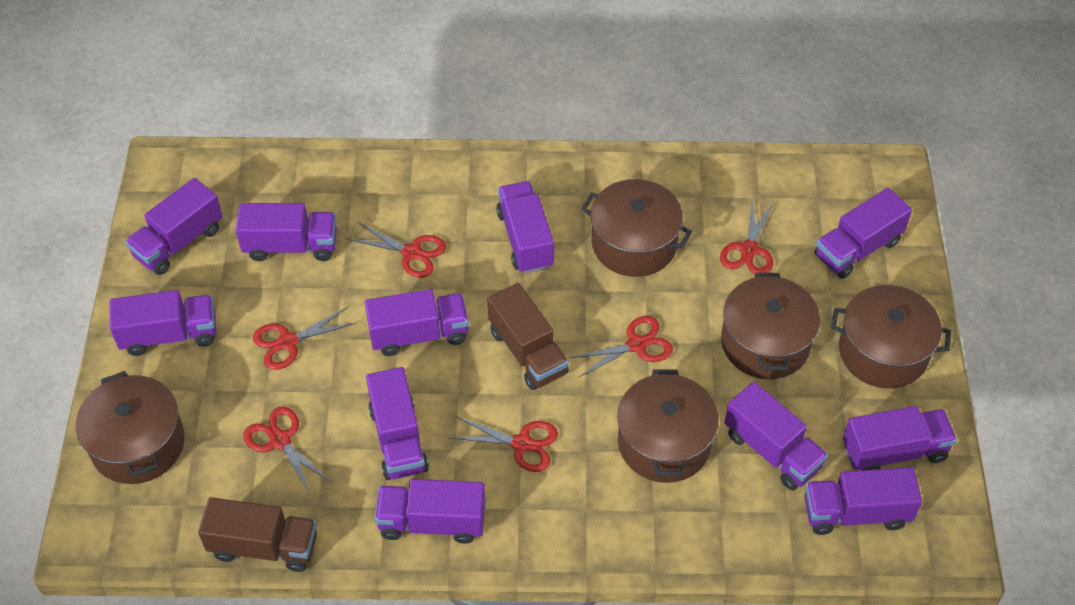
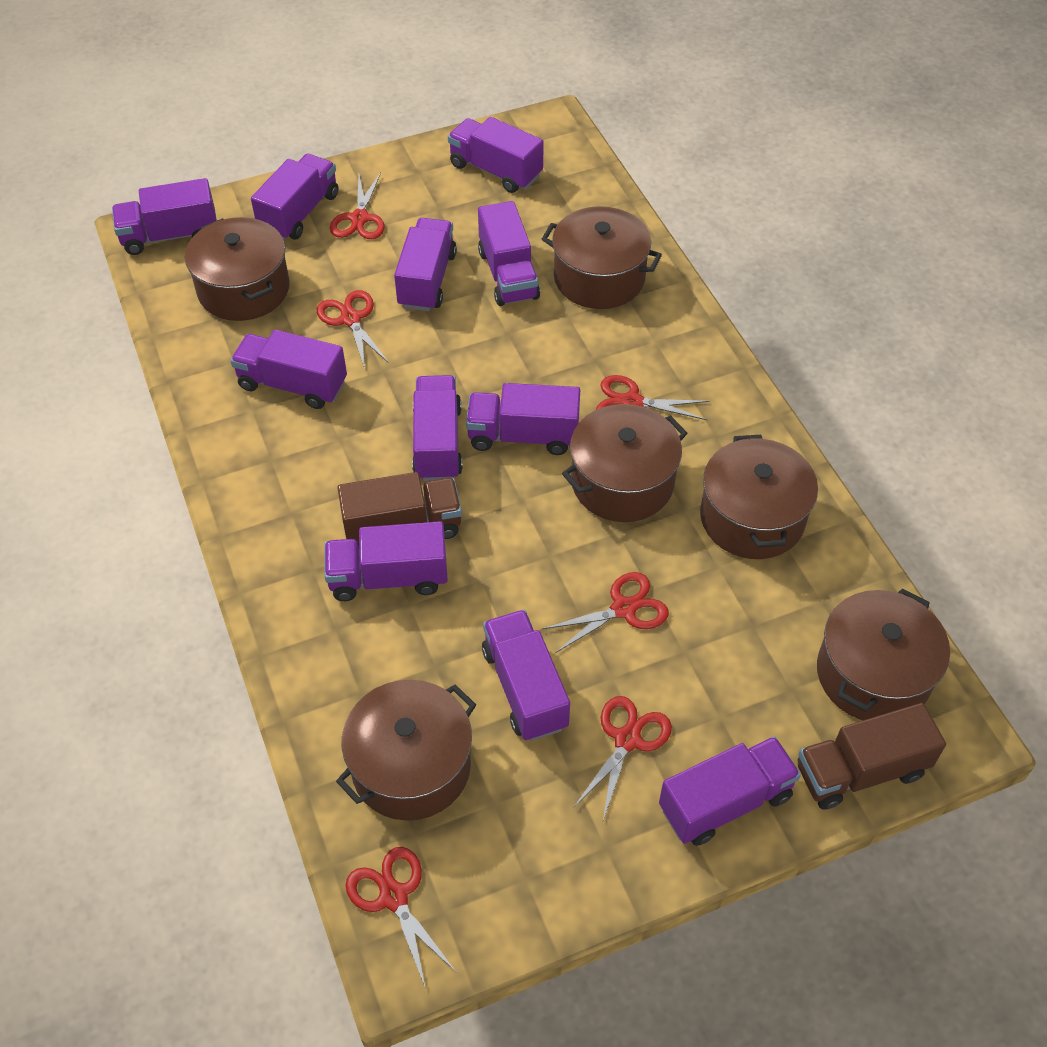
brown pot: 5 -> 6

